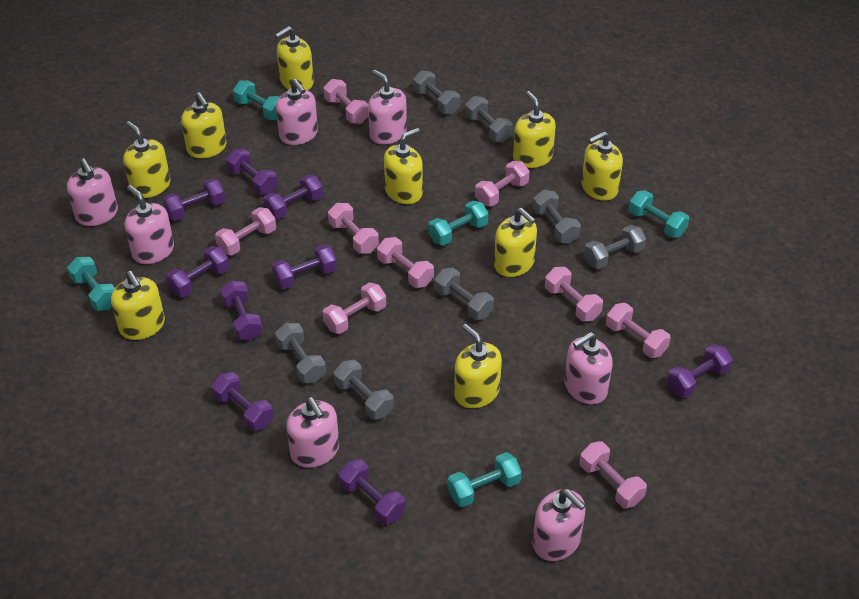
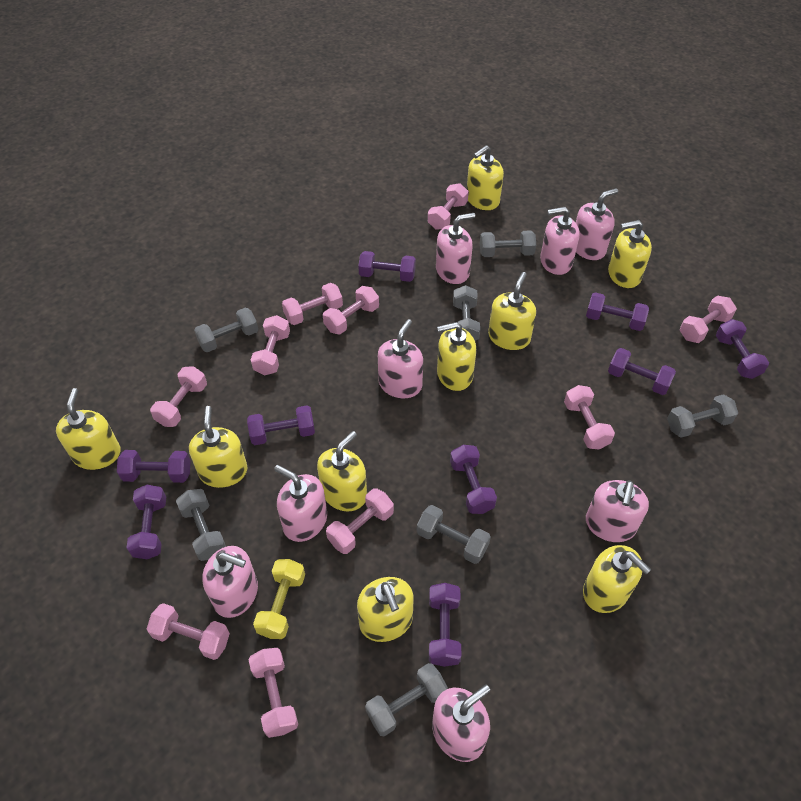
pink dumbbell: 9 -> 10
pink soap dispenser: 7 -> 8
turquoise dumbbell: 5 -> 0
yellow dumbbell: 0 -> 1

